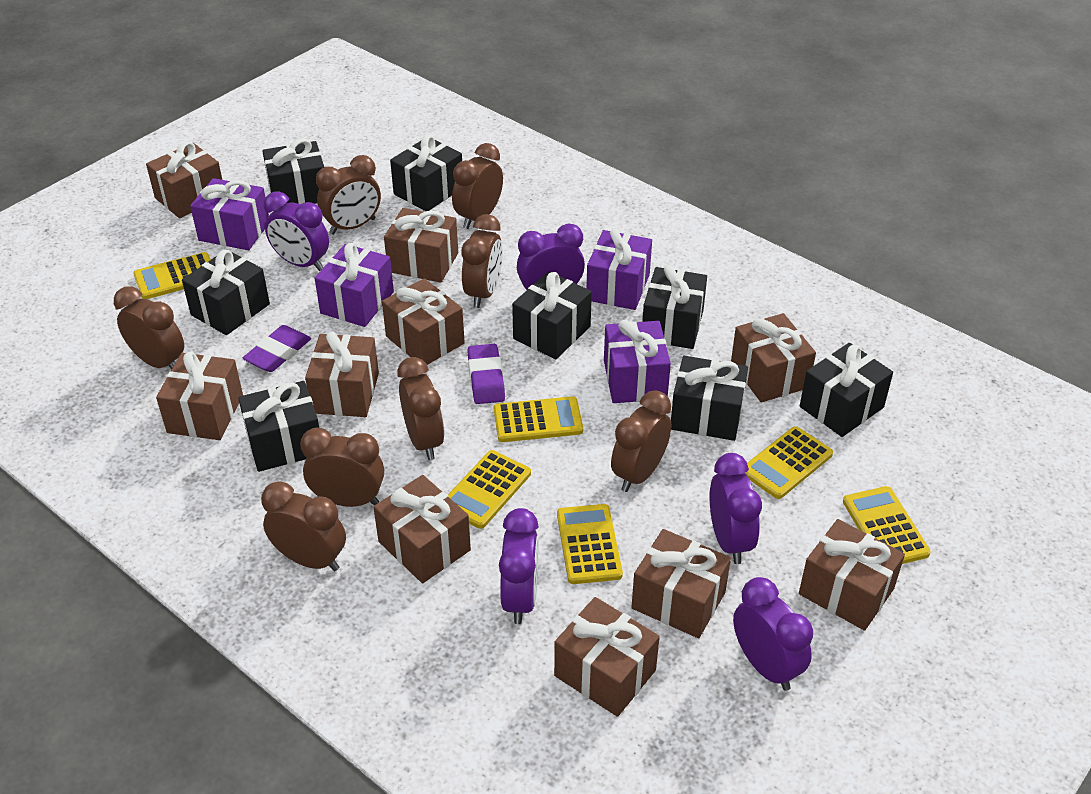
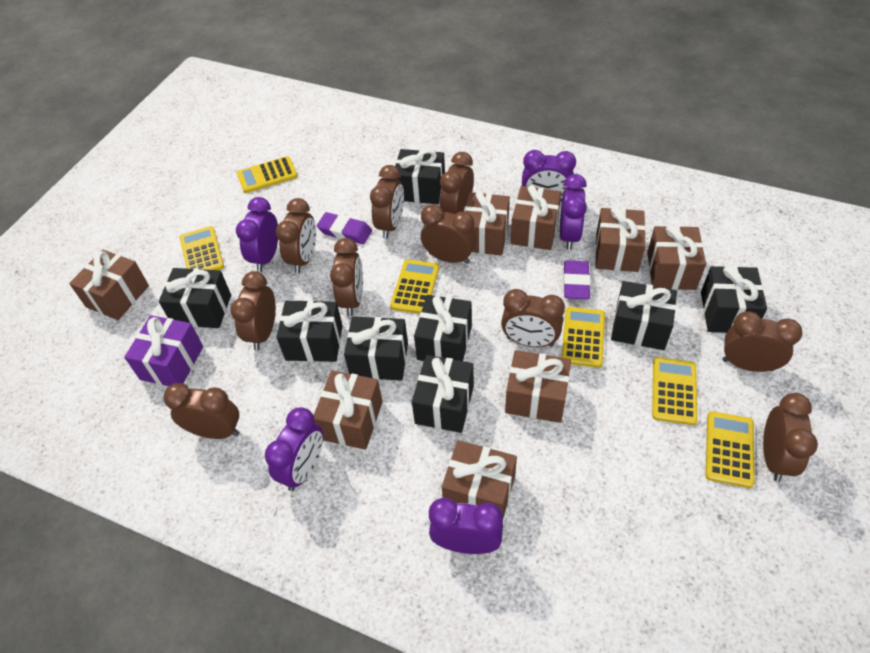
brown clock: 8 -> 10
brown gift: 10 -> 8
purple gift: 4 -> 1

